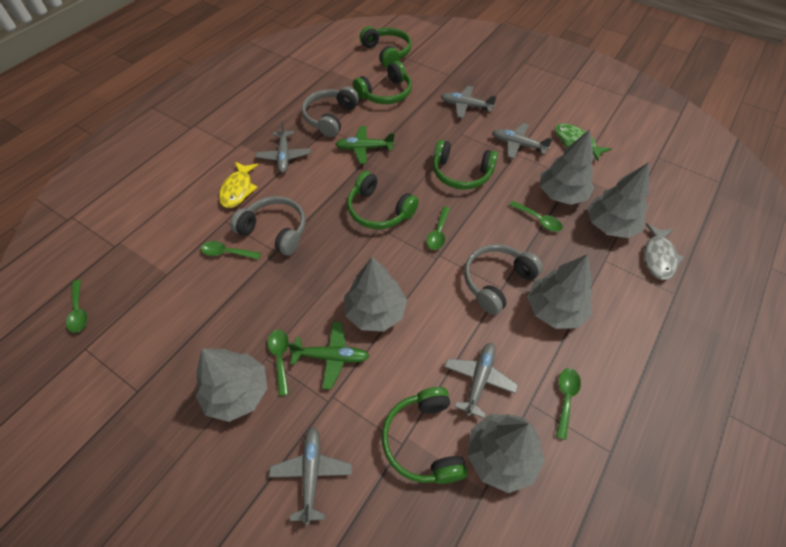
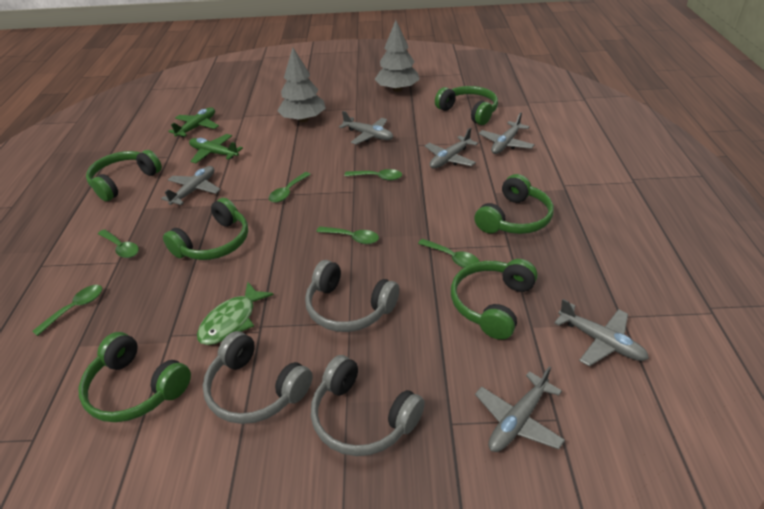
green headphones: 5 -> 6
grey fish: 1 -> 0
grey plane: 5 -> 6
grey tree: 6 -> 2
yellow fish: 1 -> 0

